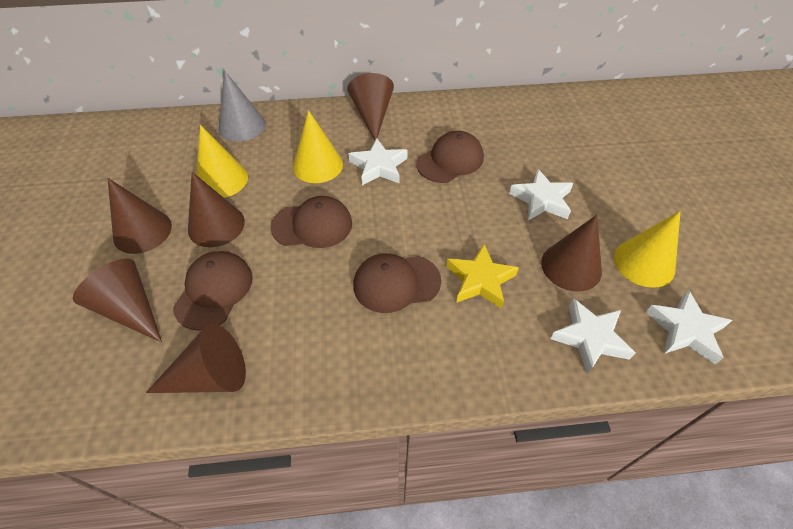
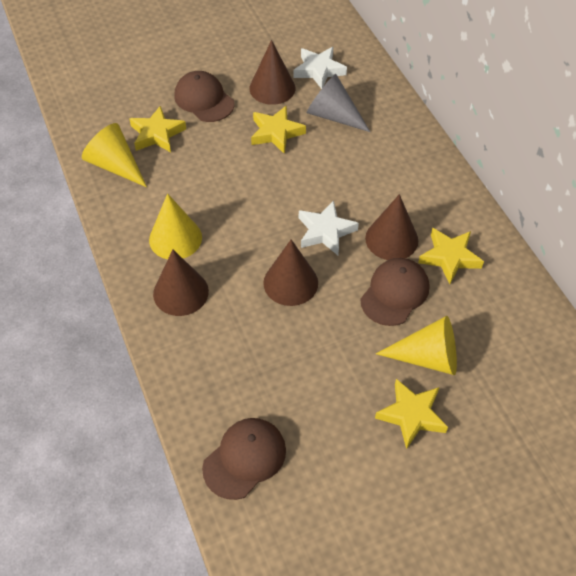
brown cap: 4 -> 3
brown cone: 6 -> 4
white star: 4 -> 2
yellow star: 1 -> 4

